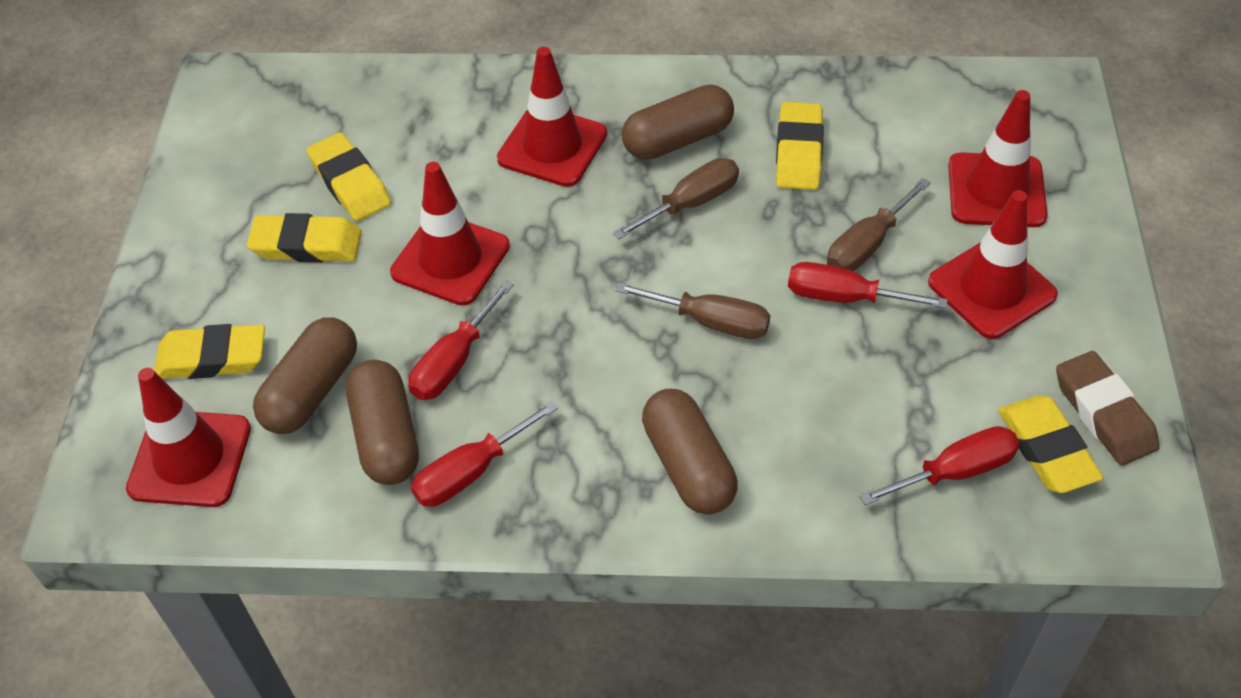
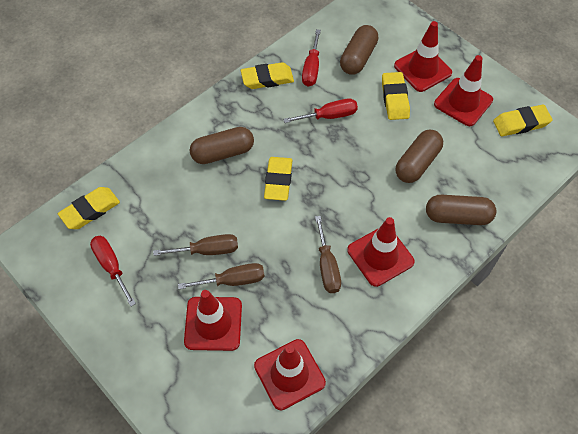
brown eraser: 1 -> 0
red screwdriver: 4 -> 3

